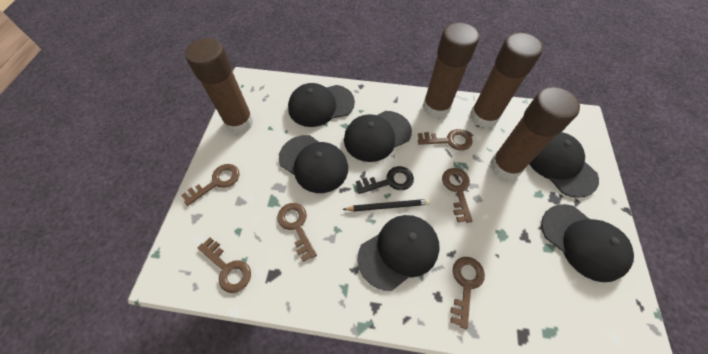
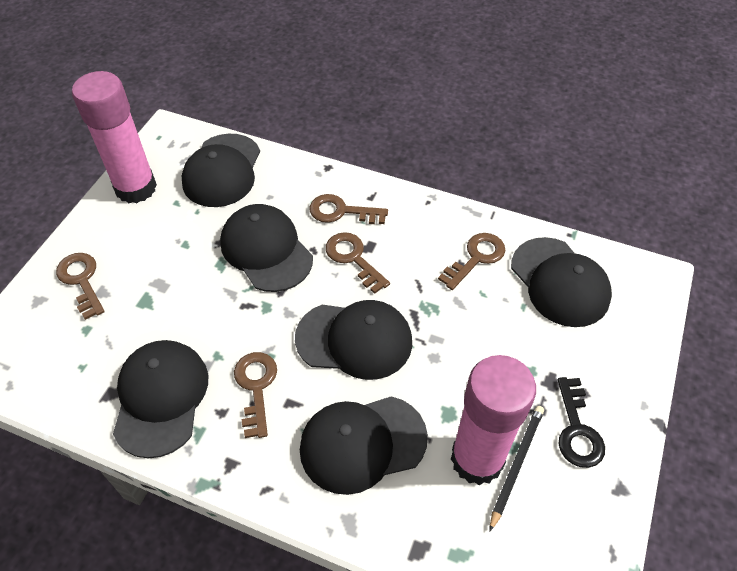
brown glue stick: 4 -> 0
brown key: 6 -> 5
pink glue stick: 0 -> 2

